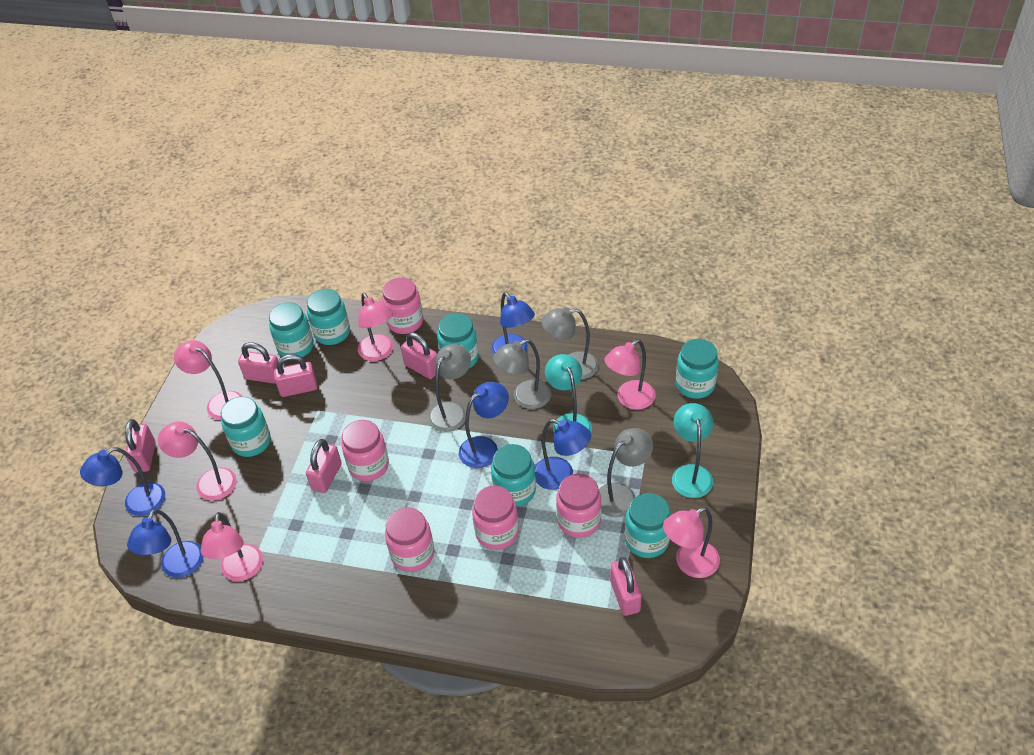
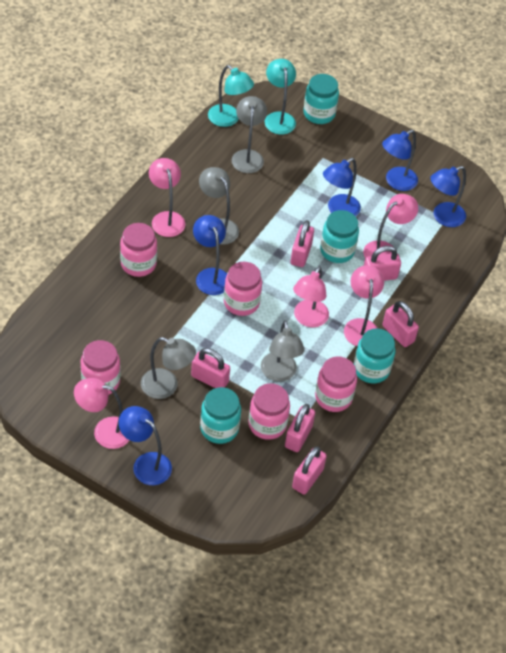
pink lamp: 6 -> 5
turquoise jar: 7 -> 4

